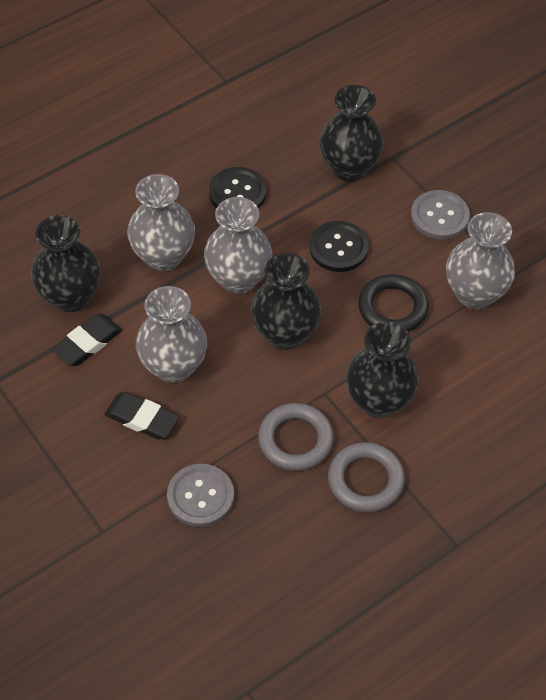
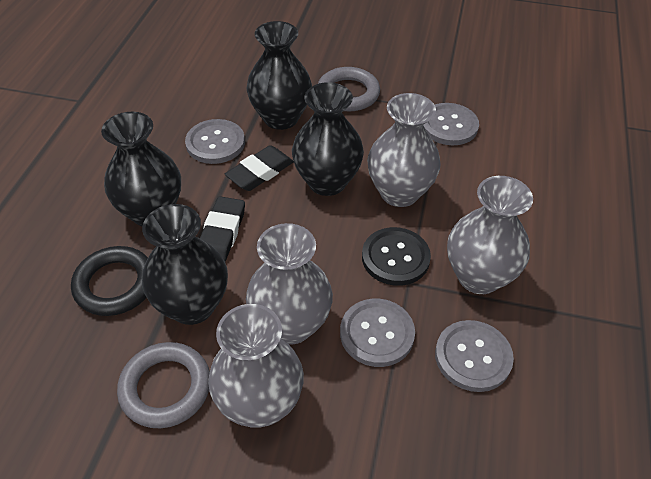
black button: 2 -> 1
grey button: 2 -> 4

